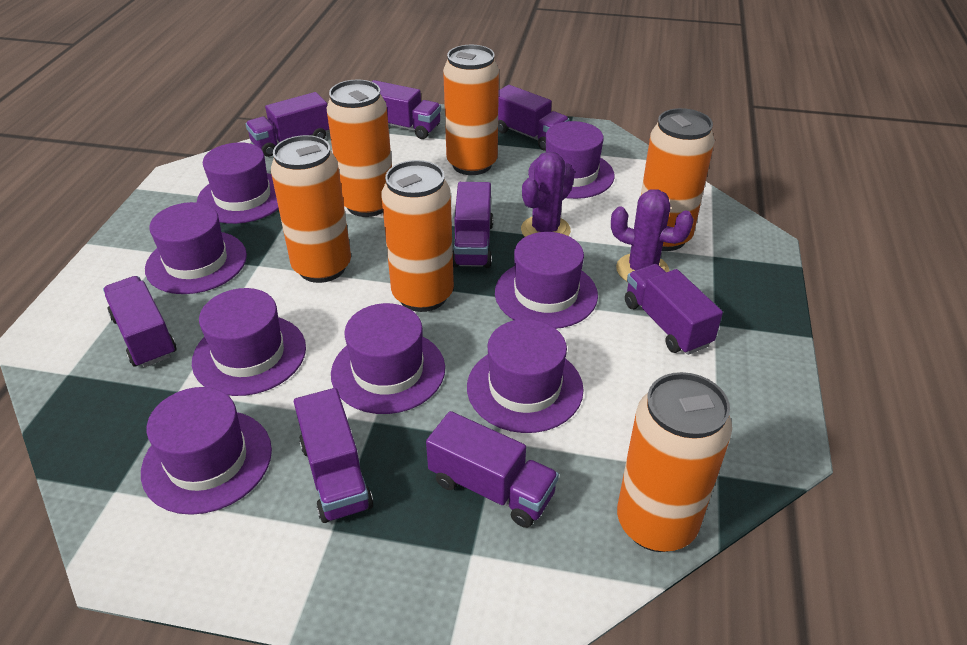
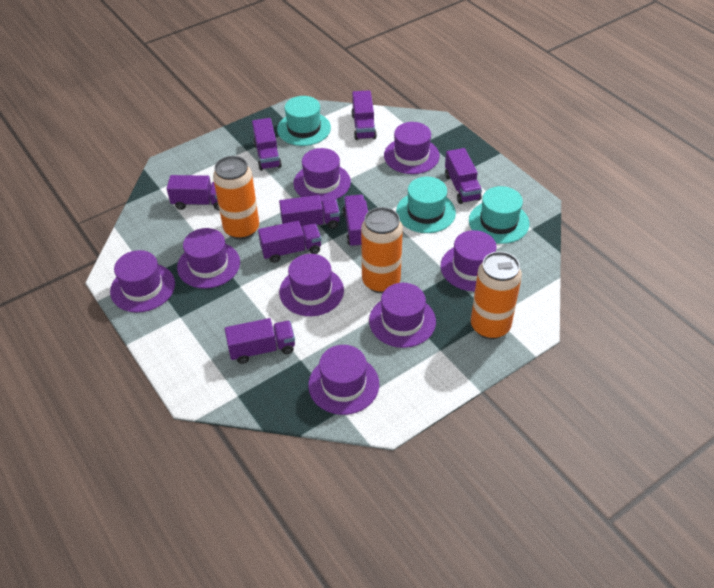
orange can: 6 -> 3
purple cactus: 2 -> 0
turquoise hat: 0 -> 3

